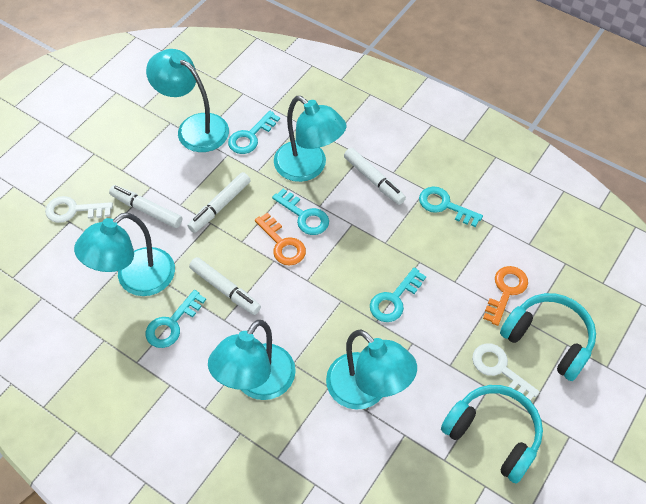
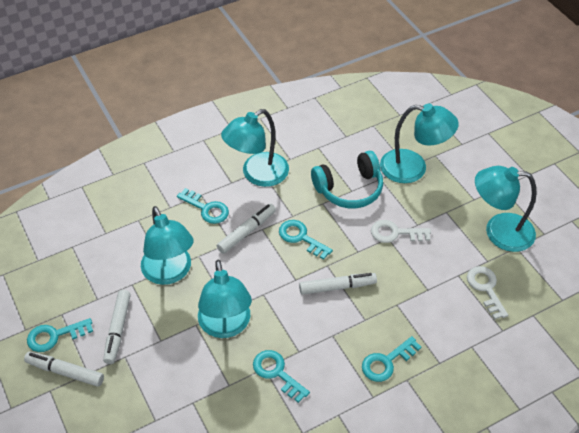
orange key: 2 -> 0
turquoise headphones: 2 -> 1

